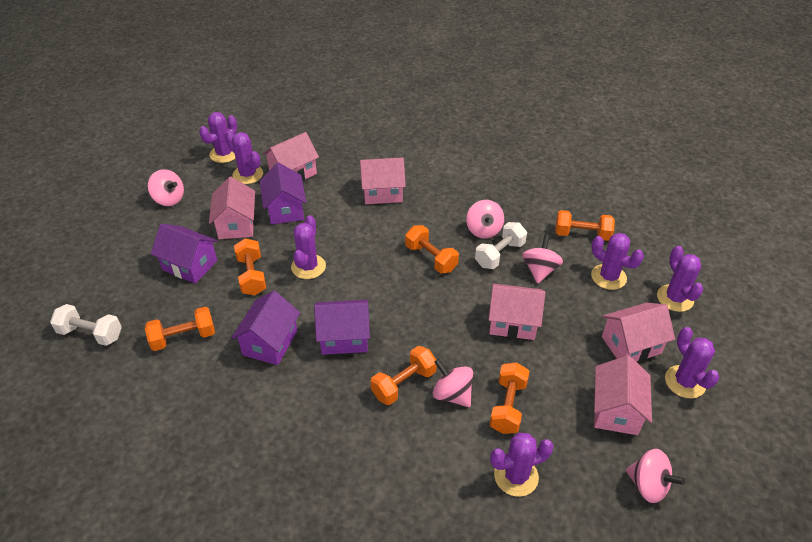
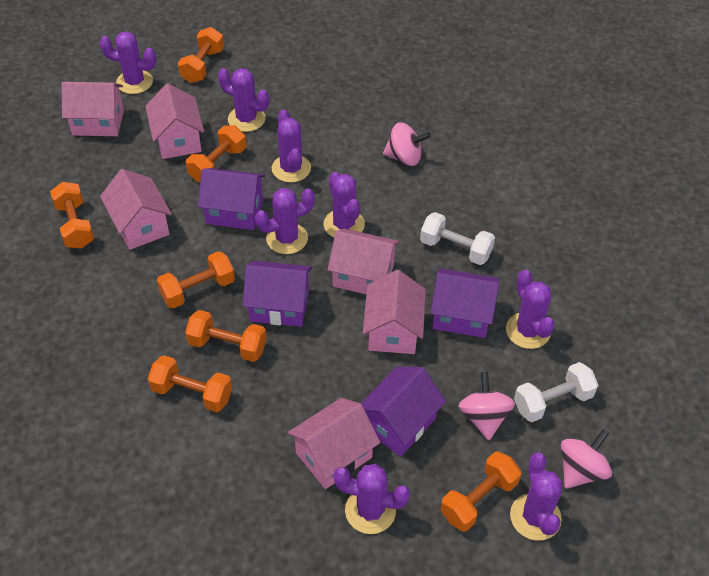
orange dumbbell: 6 -> 7
pink spinning top: 5 -> 3
purple cactus: 7 -> 8

